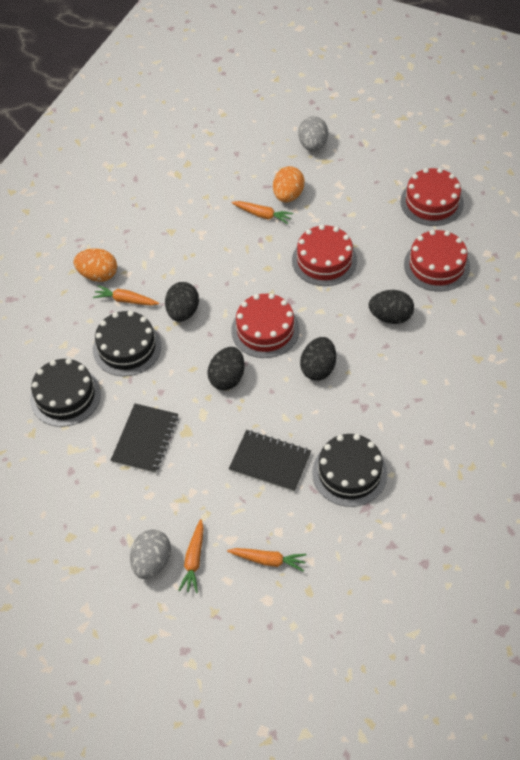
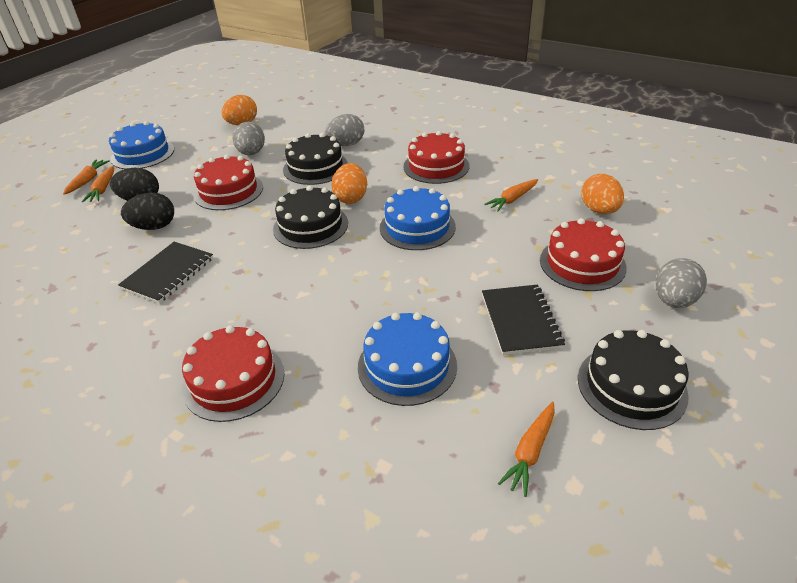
black egg: 4 -> 2
blue cake: 0 -> 3
grey egg: 2 -> 3
orange egg: 2 -> 3

